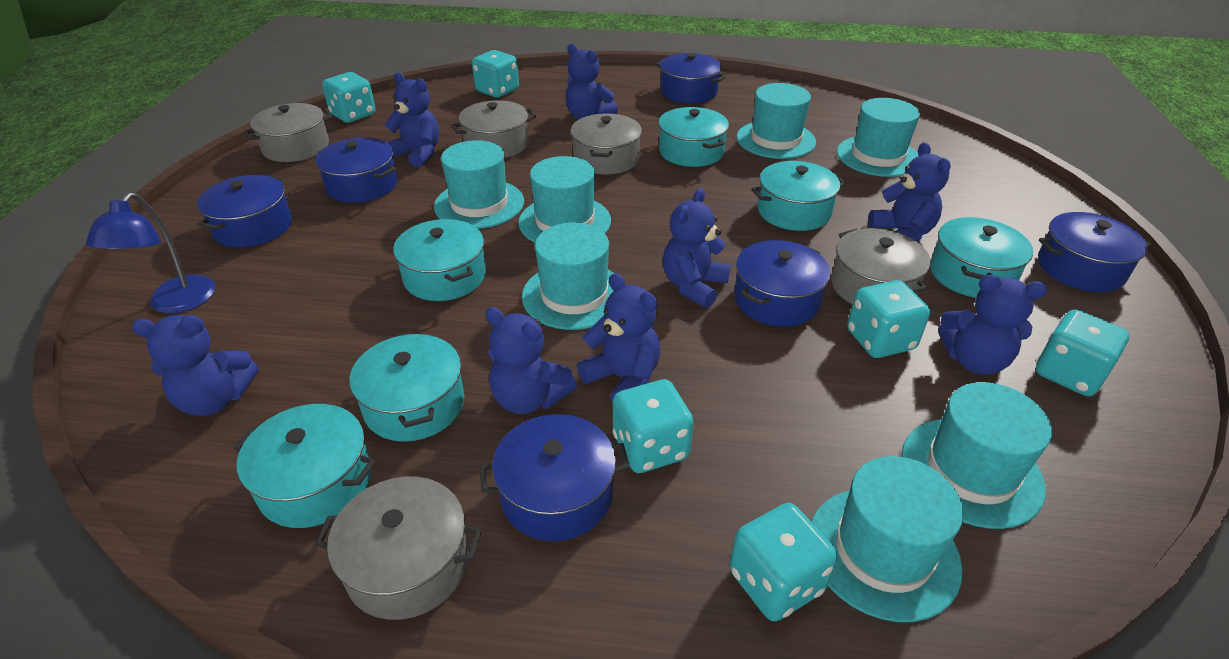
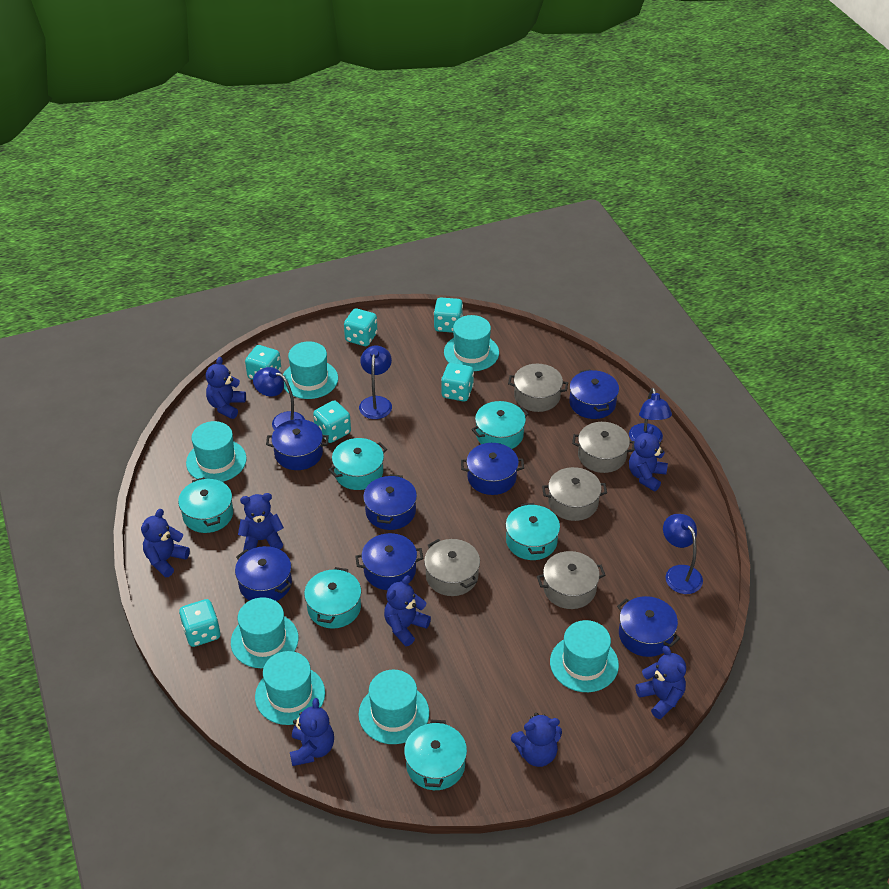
blue lamp: 1 -> 4
blue pot: 6 -> 7

